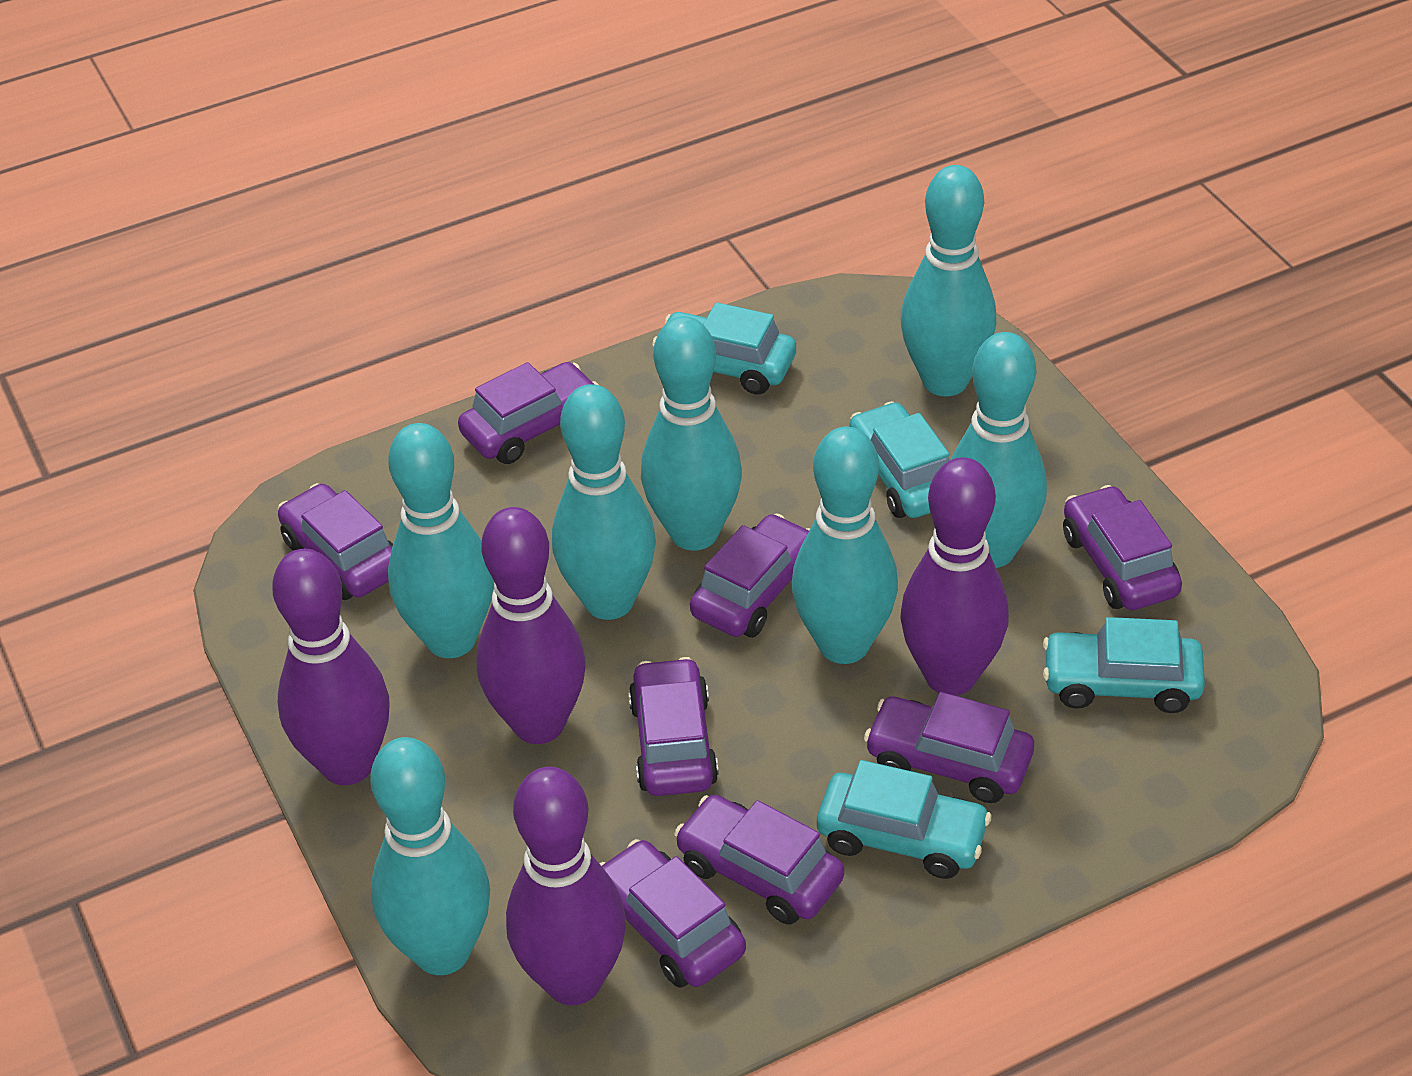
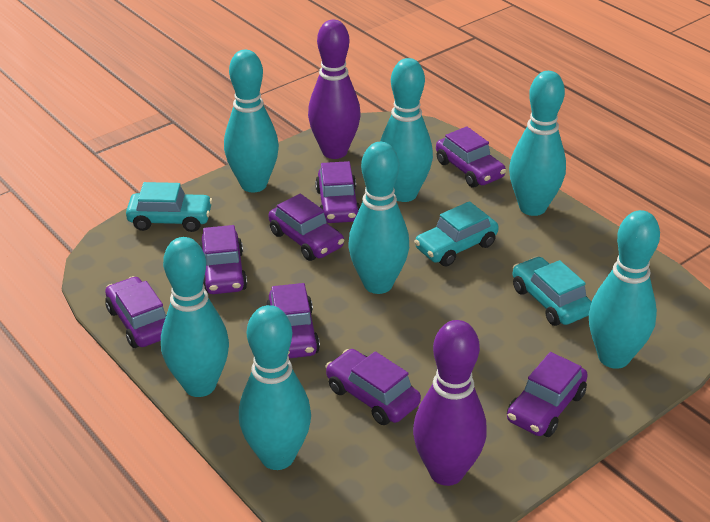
purple bowling pin: 4 -> 2
turquoise car: 4 -> 3

